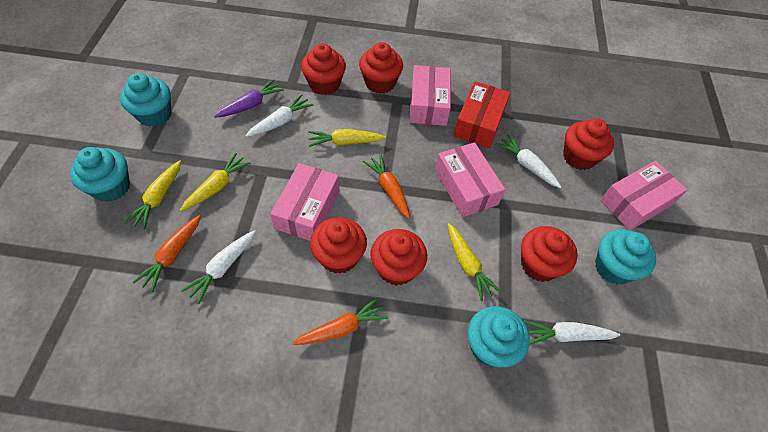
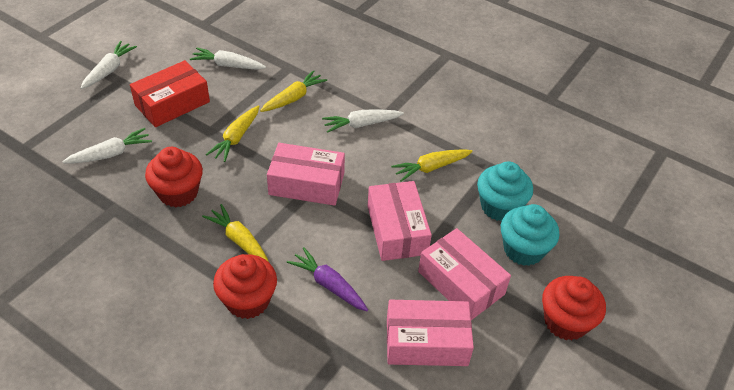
orange carrot: 3 -> 0
red cupcake: 6 -> 3
turquoise cupcake: 4 -> 2

